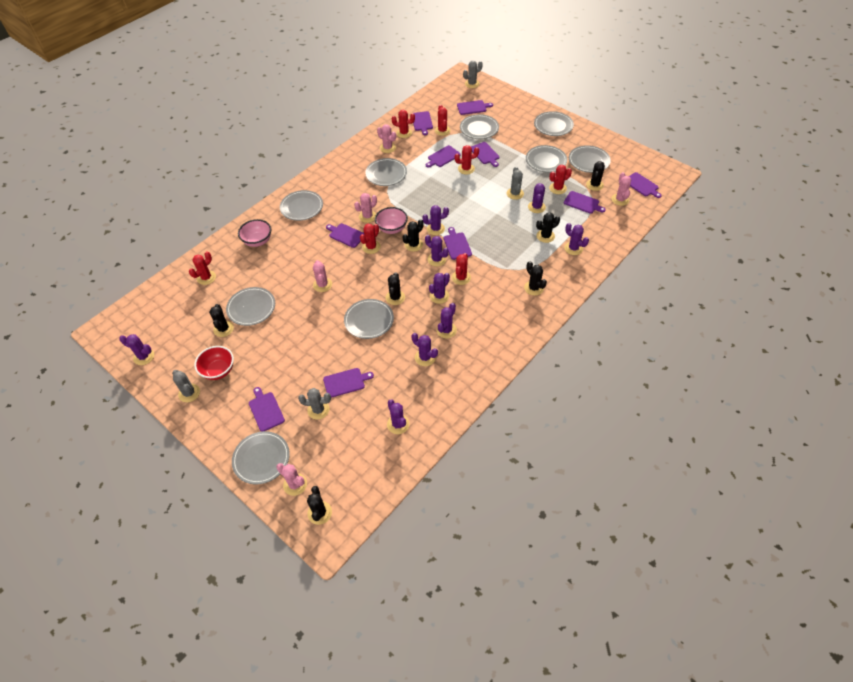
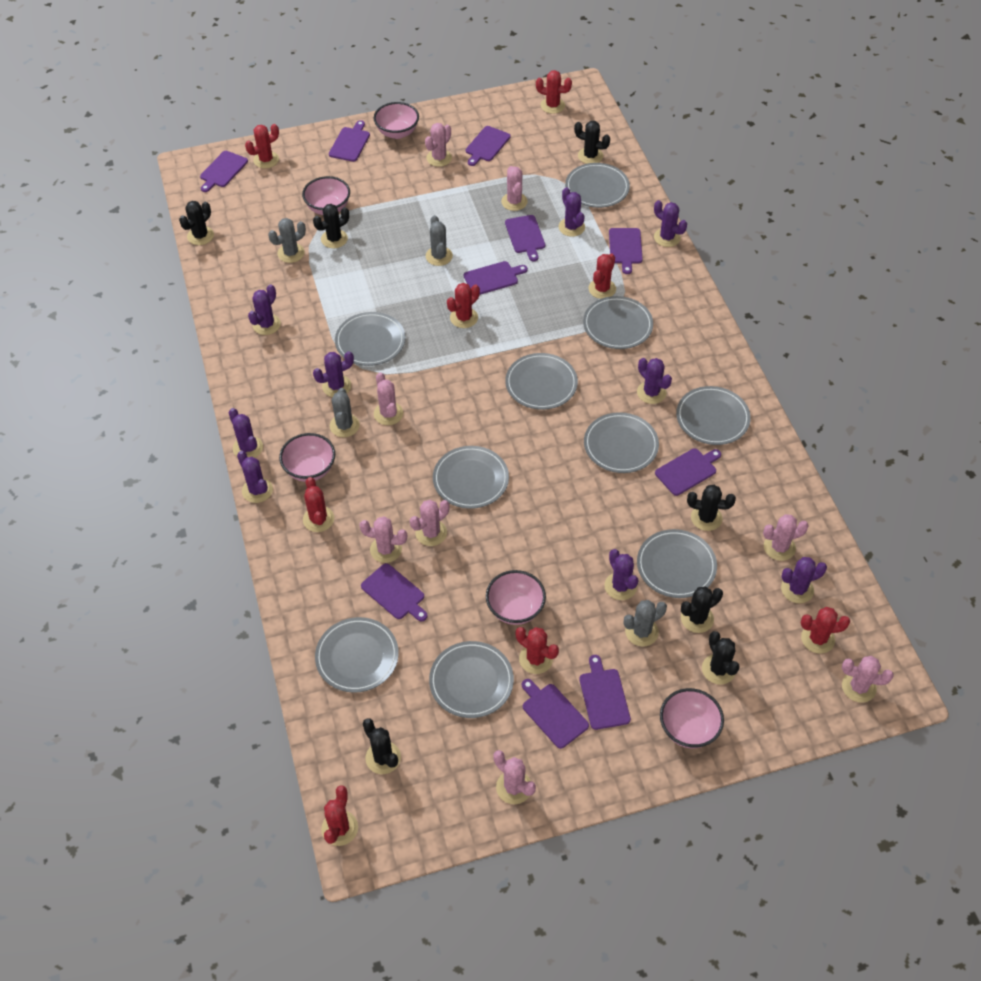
grey plate: 9 -> 10
pink bowl: 2 -> 5
pink cactus: 5 -> 8
red bowl: 1 -> 0
red cactus: 7 -> 8

